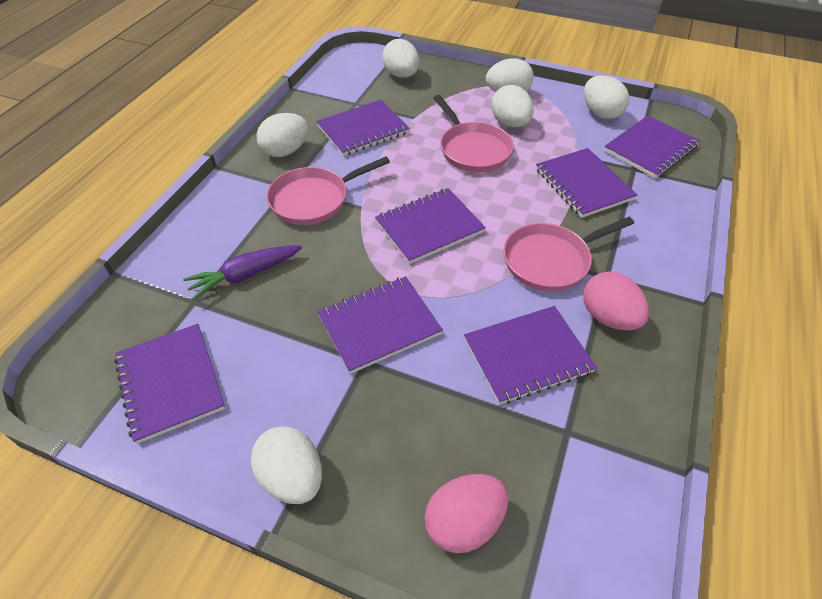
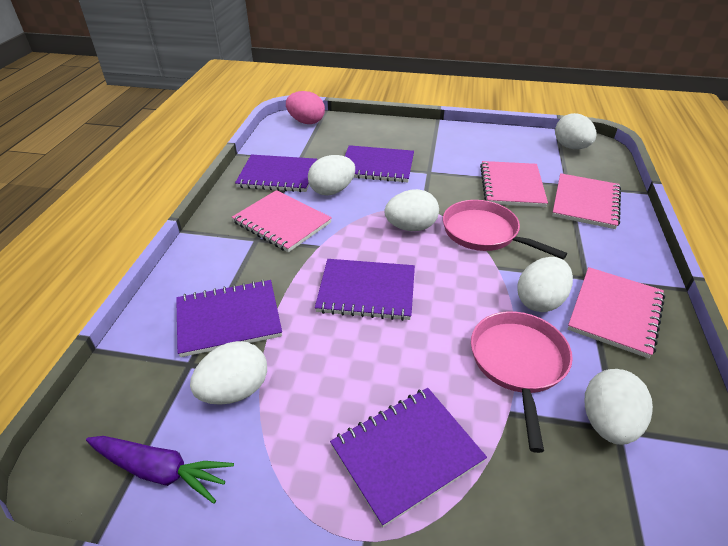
pink egg: 2 -> 1
pink notebook: 0 -> 4
pink pan: 3 -> 2
purple notebook: 7 -> 5

